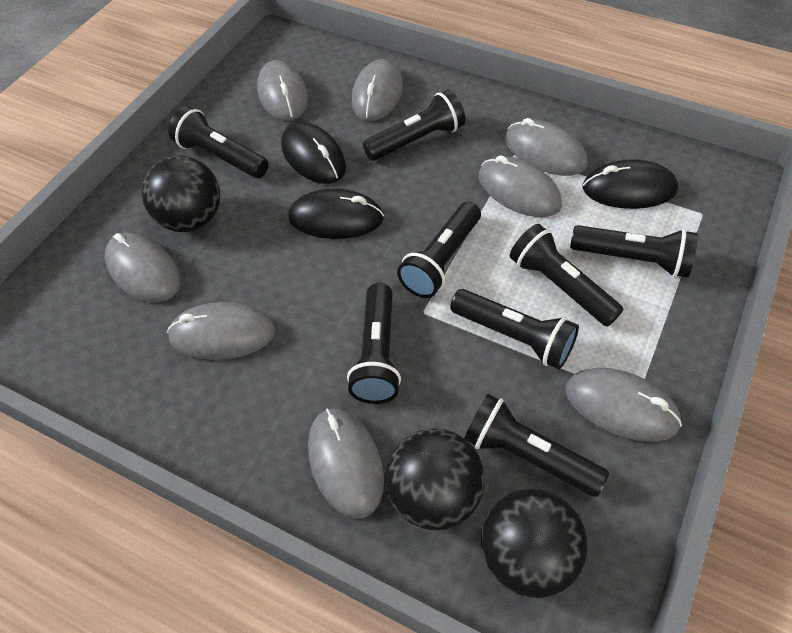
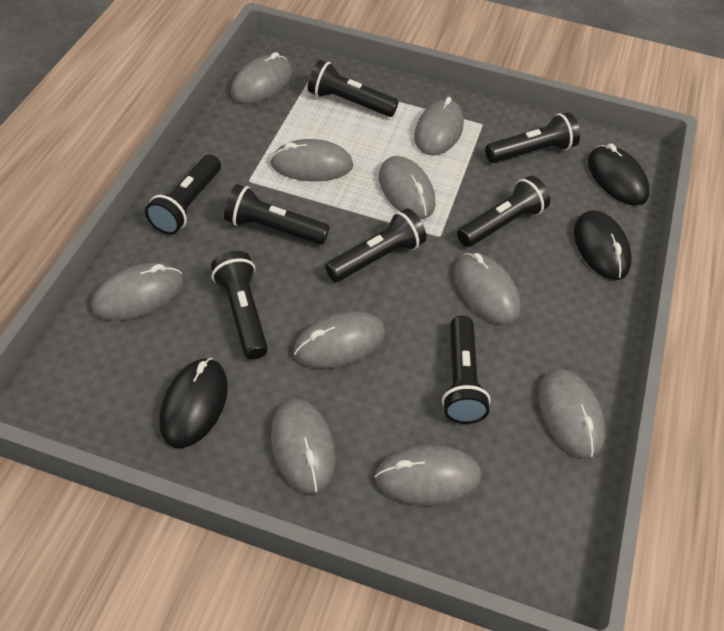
black ball: 3 -> 0
grey mouse: 8 -> 10

